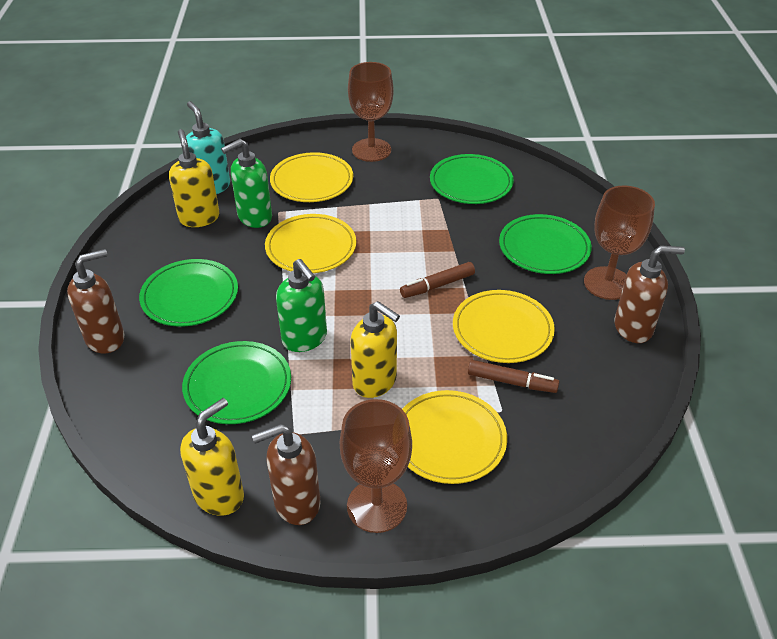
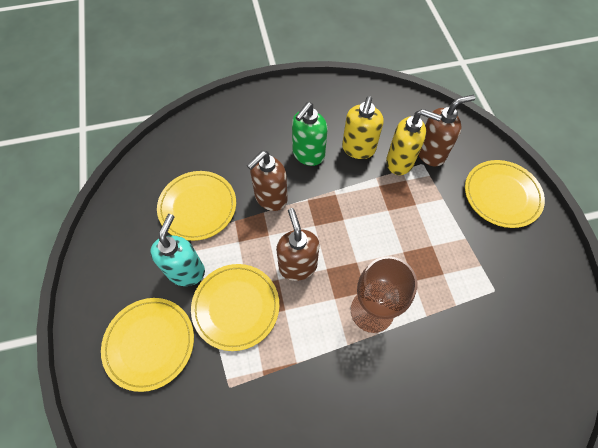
brown goblet: 3 -> 1
brown marker: 2 -> 0
green plate: 4 -> 0
green soap dispenser: 2 -> 1
yellow soap dispenser: 3 -> 2

